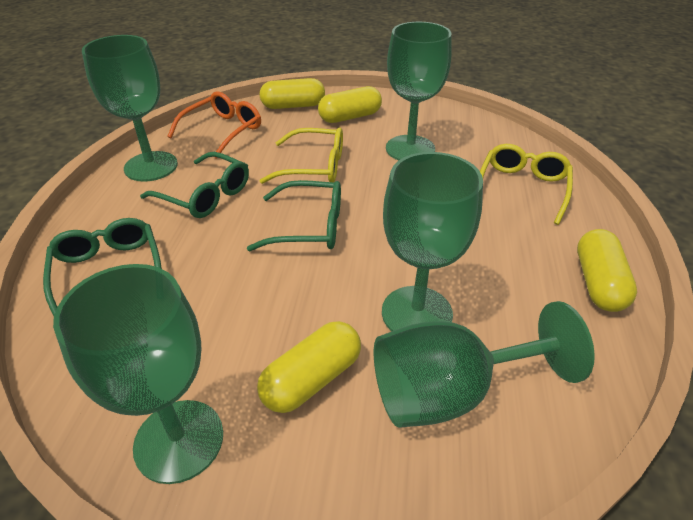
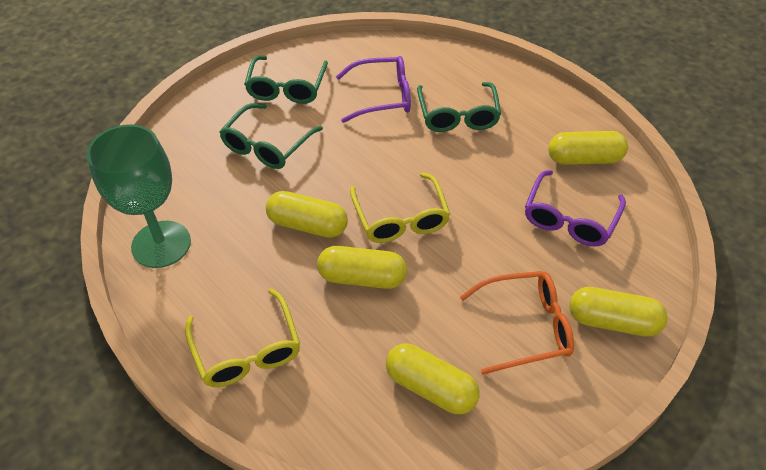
green goblet: 5 -> 1
purple glasses: 0 -> 2
yellow capsule: 4 -> 5

